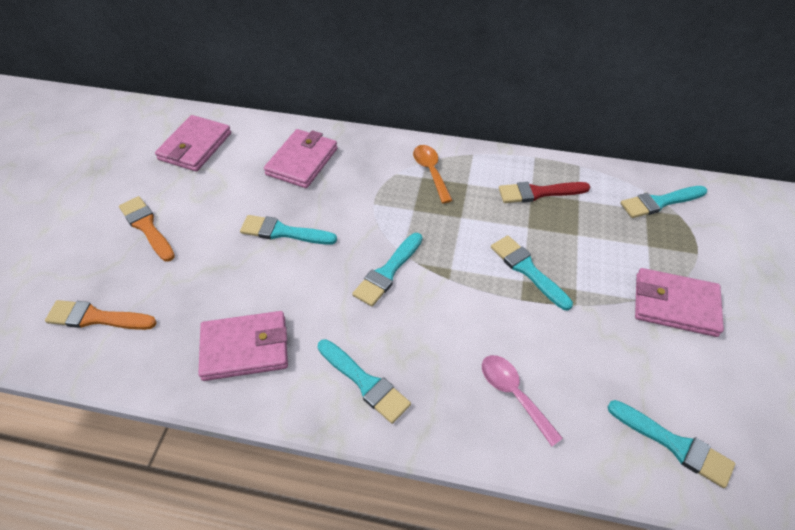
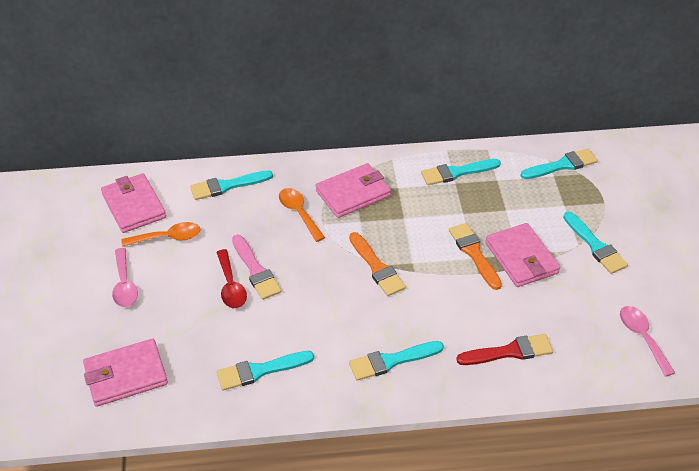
orange spoon: 1 -> 2
pink brush: 0 -> 1
pink spoon: 1 -> 2
red spoon: 0 -> 1

